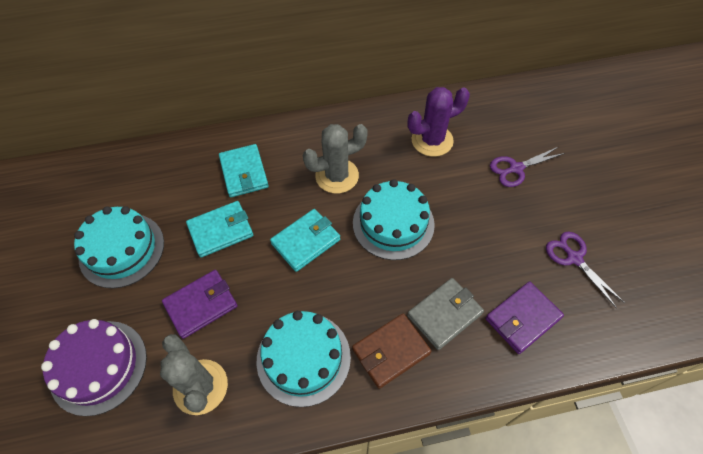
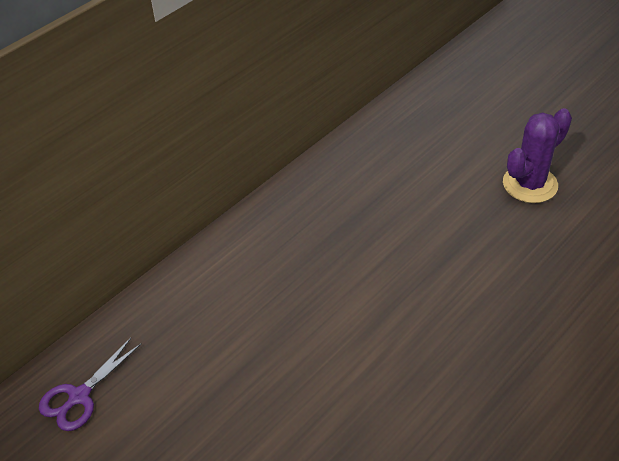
brown wallet: 1 -> 0
grey cactus: 2 -> 0
grey wallet: 1 -> 0
purple cake: 1 -> 0
purple scissors: 2 -> 1
purple wallet: 2 -> 0
turquoise cake: 3 -> 0
turquoise wallet: 3 -> 0

